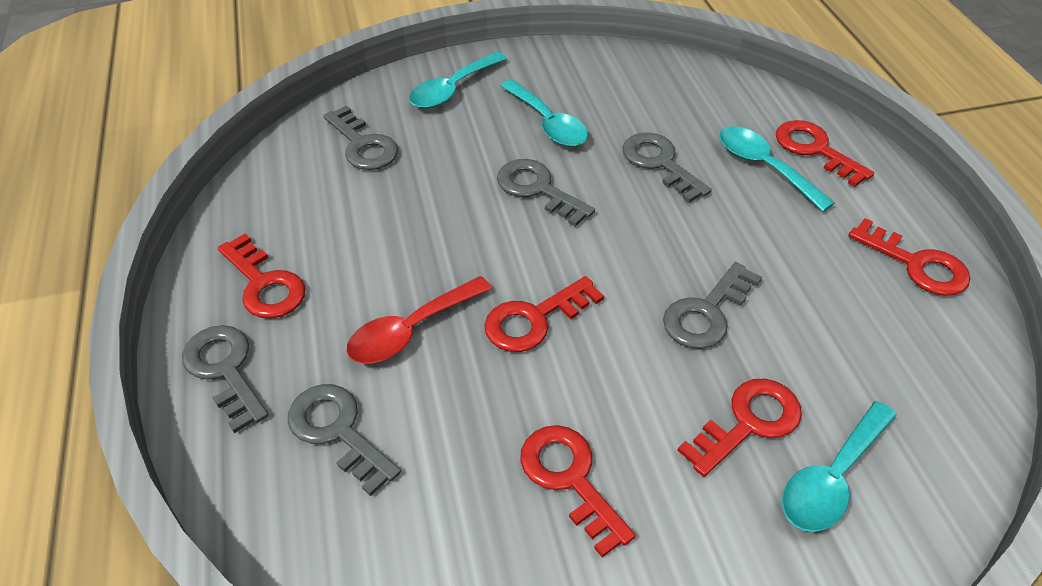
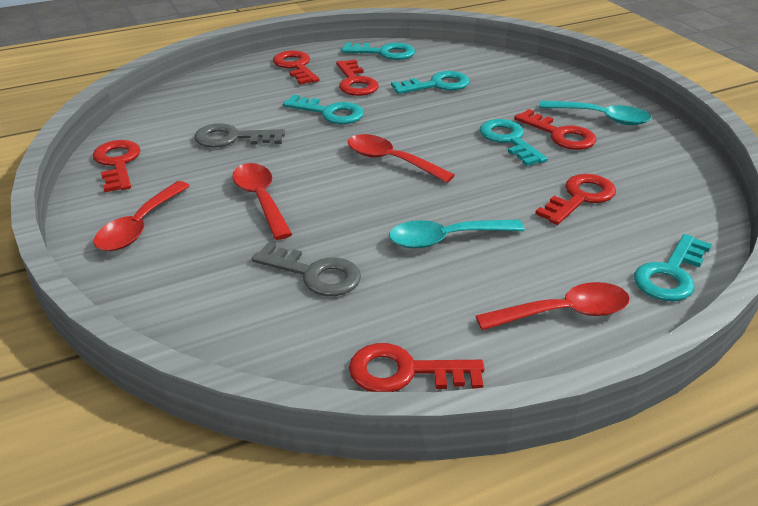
grey key: 6 -> 2
red spoon: 1 -> 4
turquoise key: 0 -> 5
turquoise spoon: 4 -> 2

